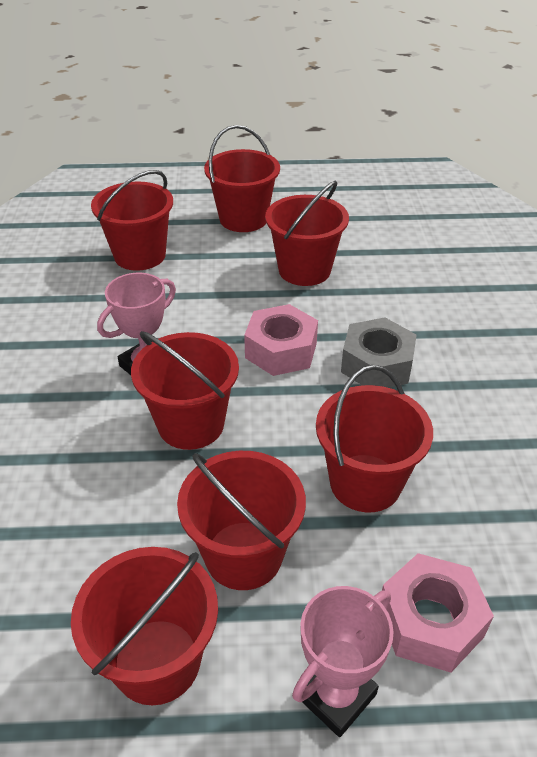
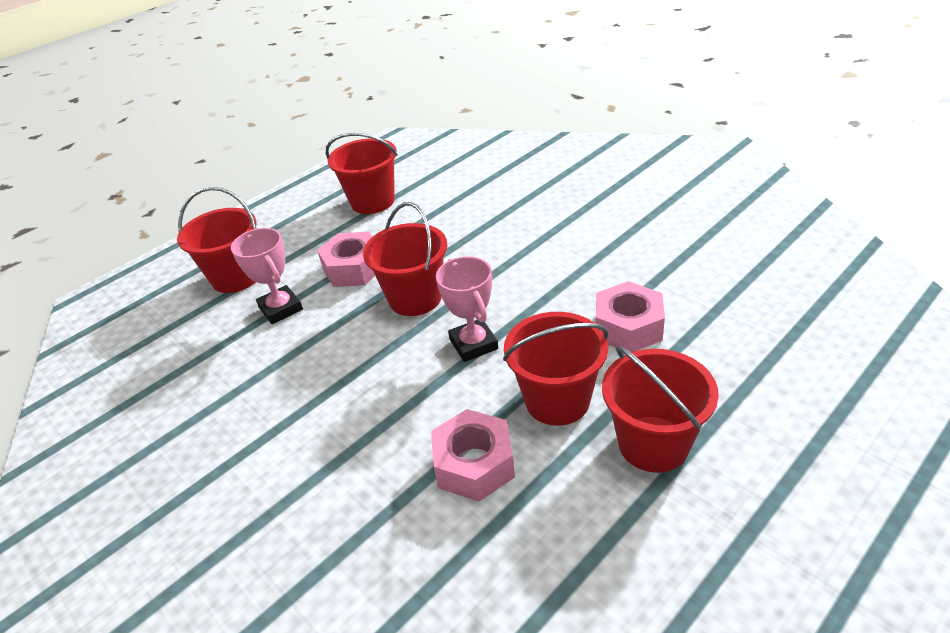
grey nut: 1 -> 0
pink nut: 2 -> 3
red bucket: 7 -> 5

